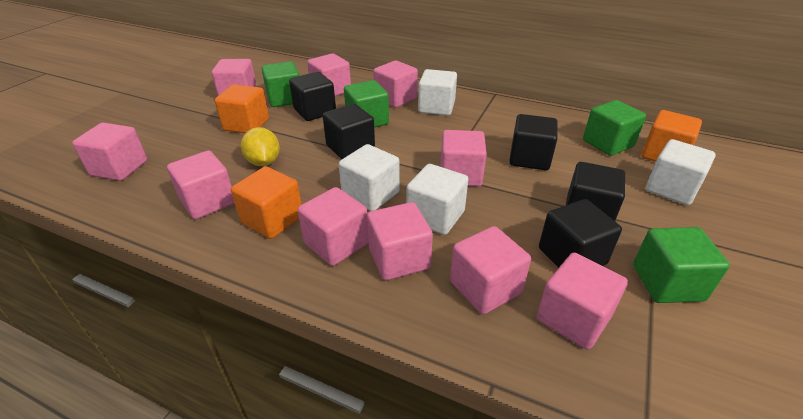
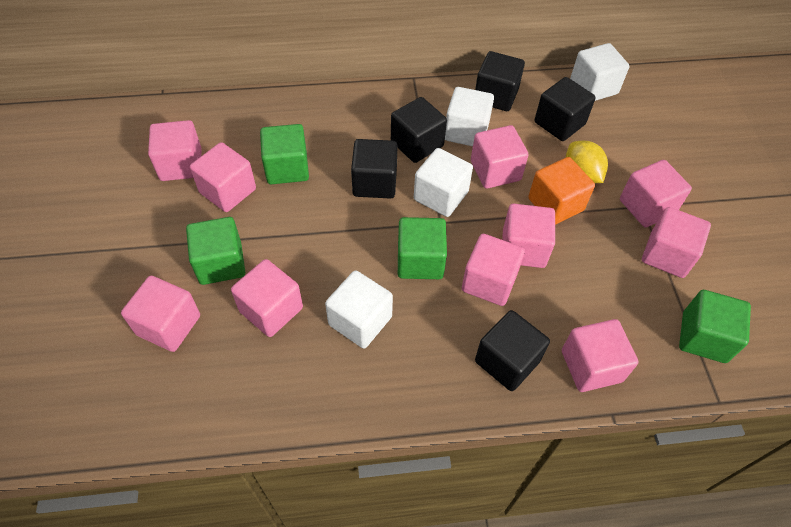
orange cube: 3 -> 1

